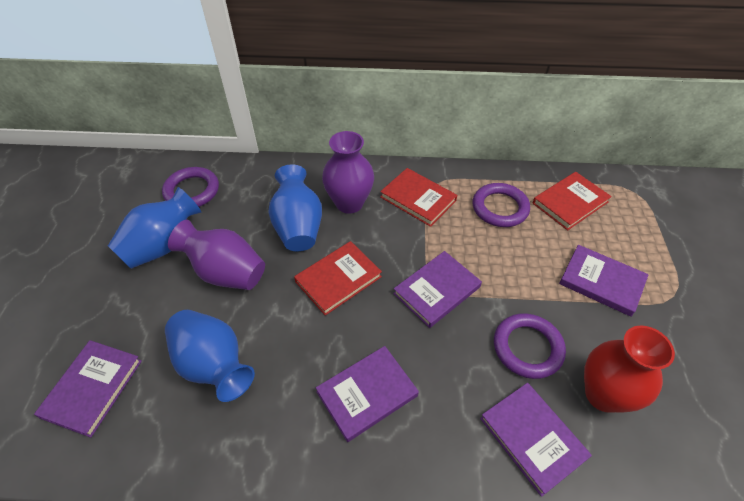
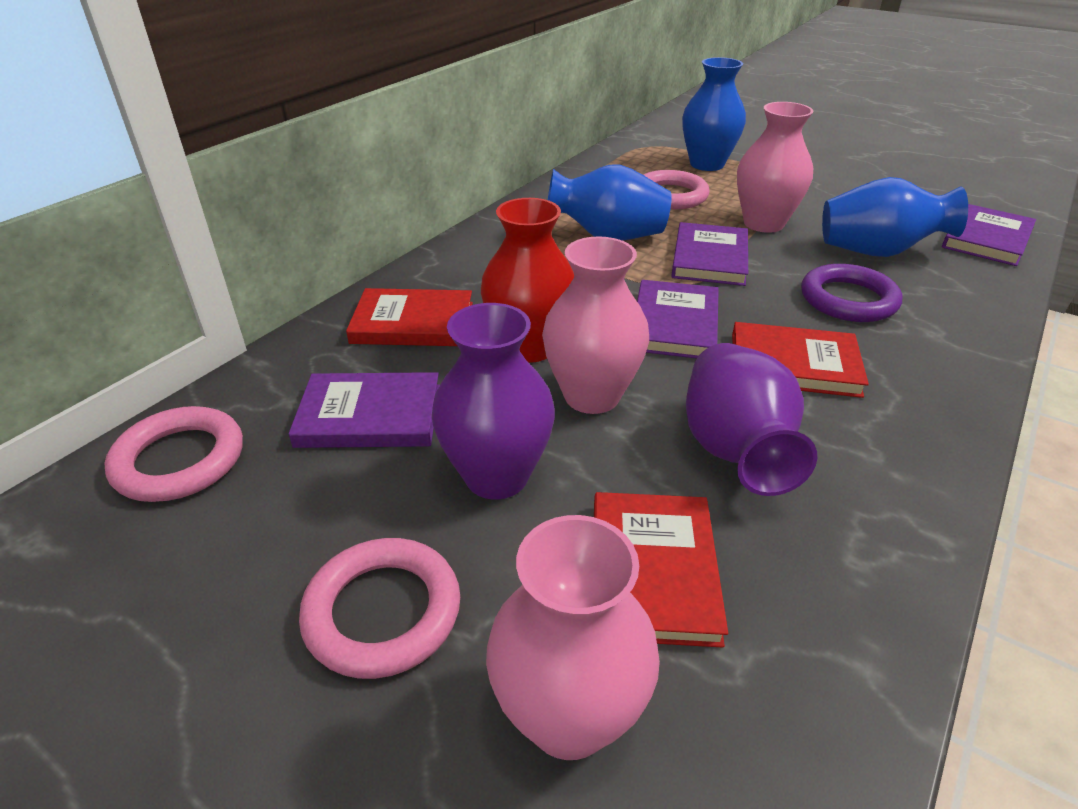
pink ring: 0 -> 3
pink vase: 0 -> 3
purple book: 5 -> 4
purple ring: 3 -> 1

